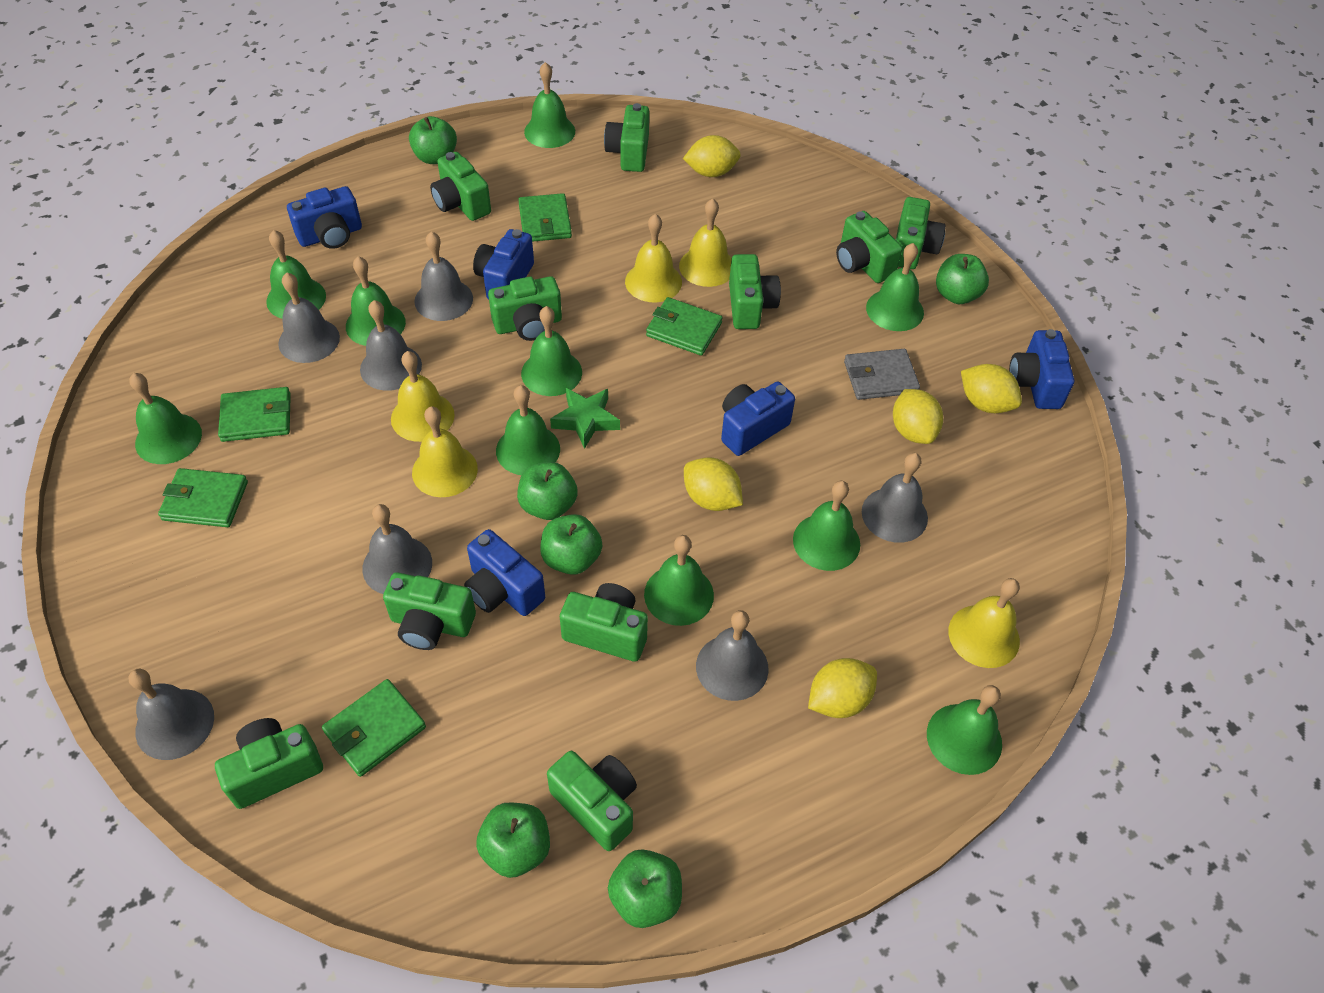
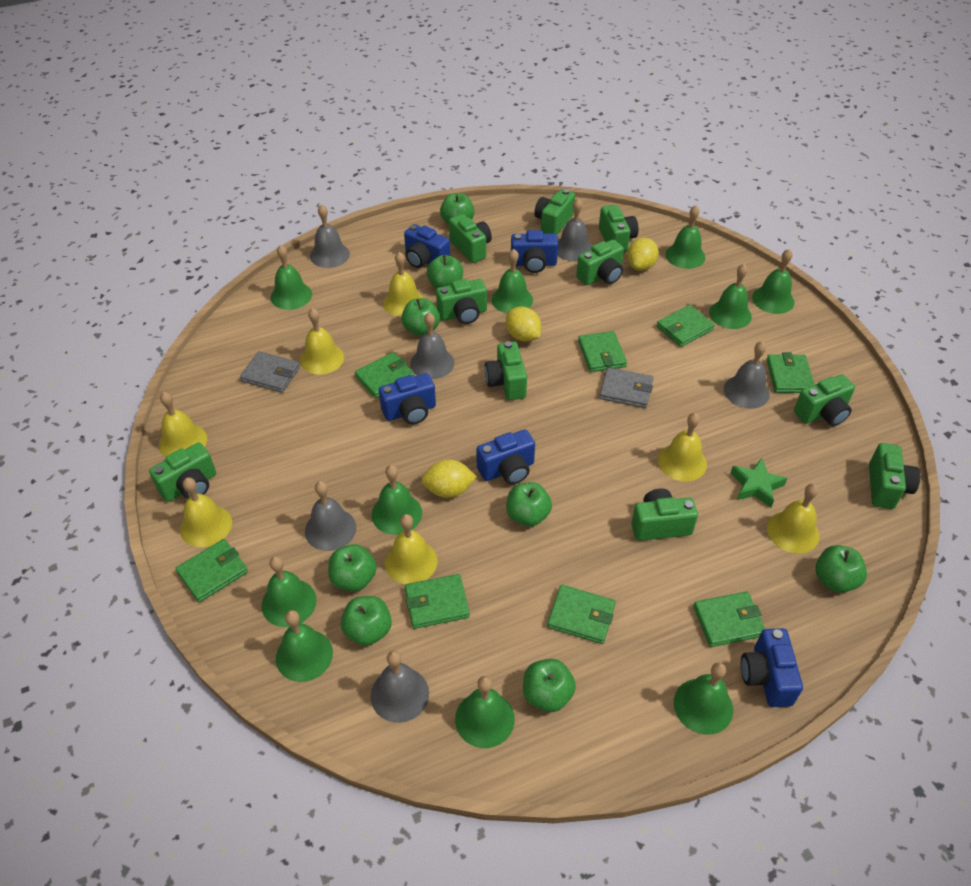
green apple: 6 -> 8
green wallet: 5 -> 8
grey bell: 7 -> 6
grey wallet: 1 -> 2
yellow bell: 5 -> 7
yellow lemon: 5 -> 3

